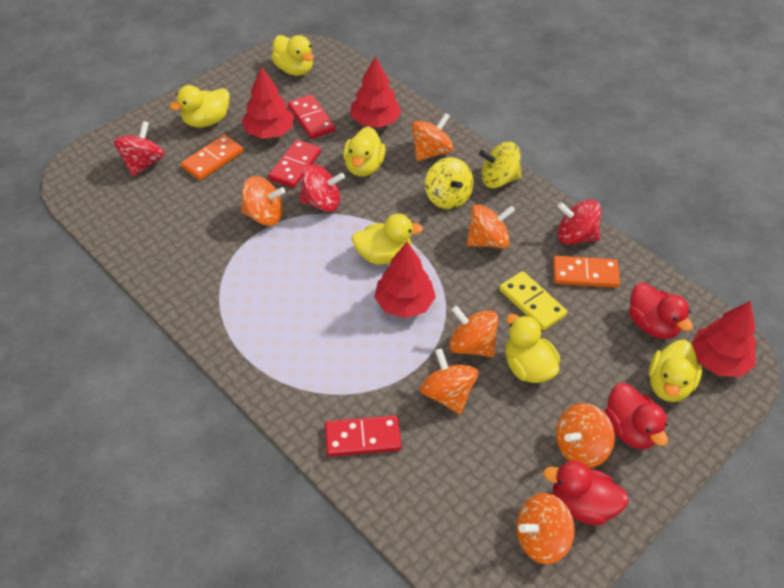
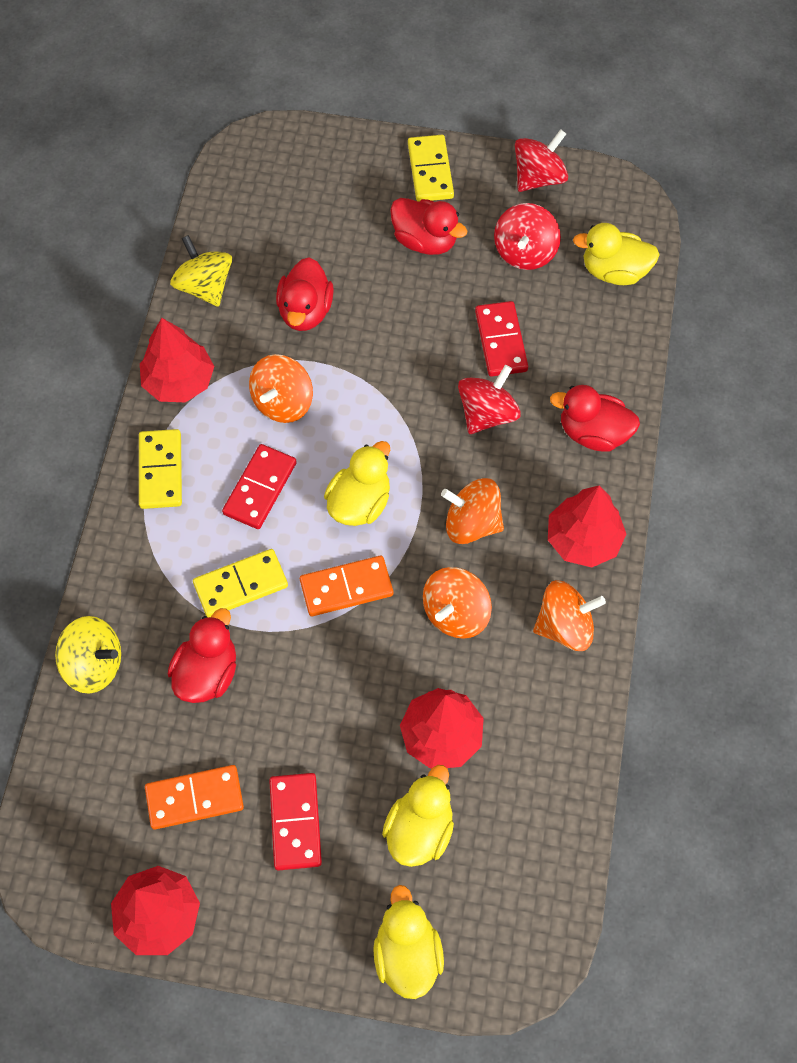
orange spinning top: 7 -> 4
red duck: 3 -> 4
yellow domino: 1 -> 3
yellow duck: 6 -> 4

